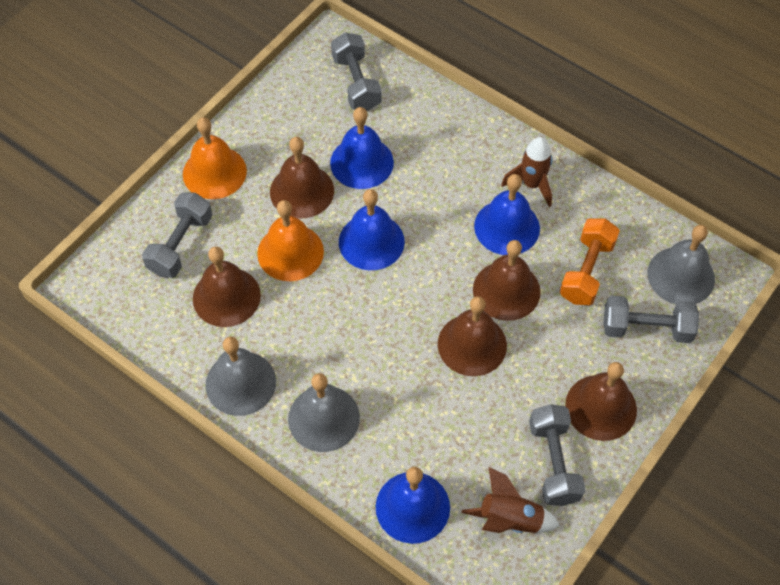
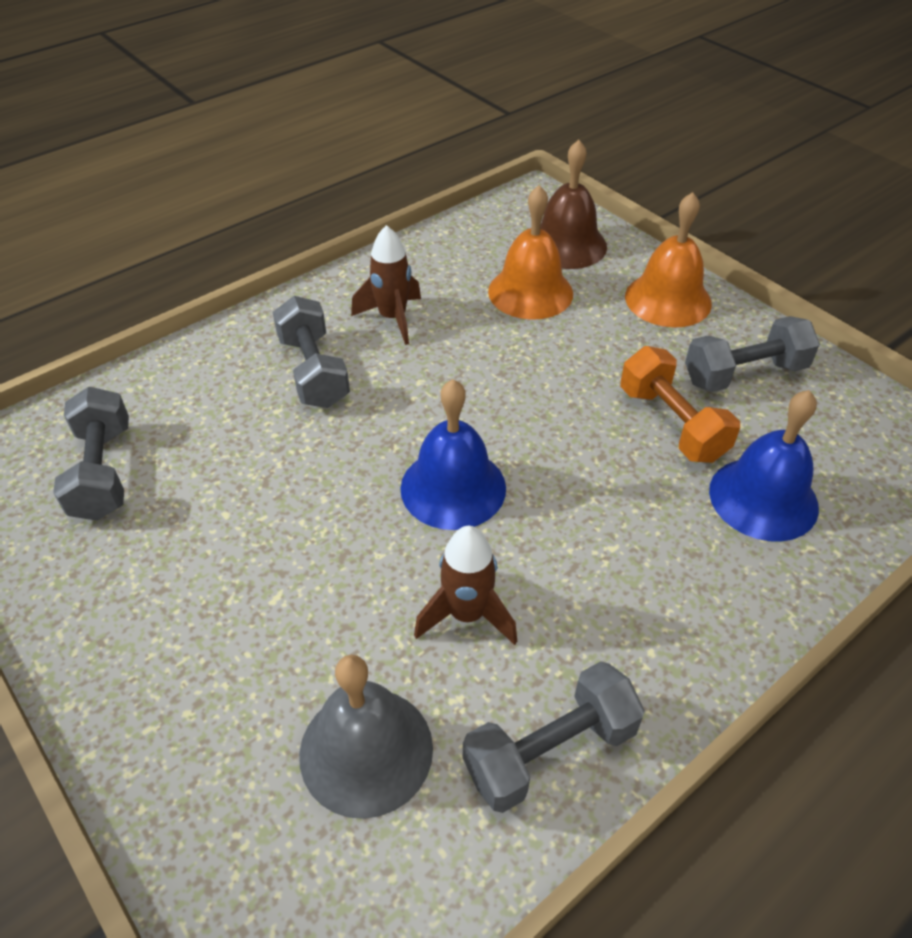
blue bell: 4 -> 2
brown bell: 5 -> 1
grey bell: 3 -> 1

